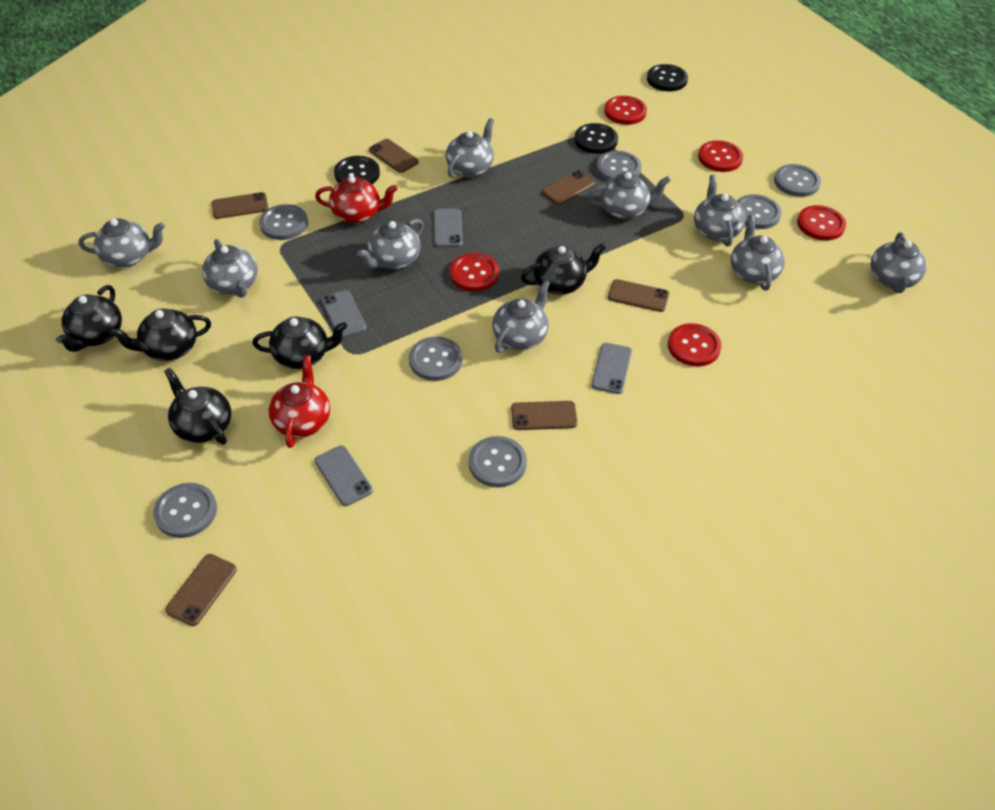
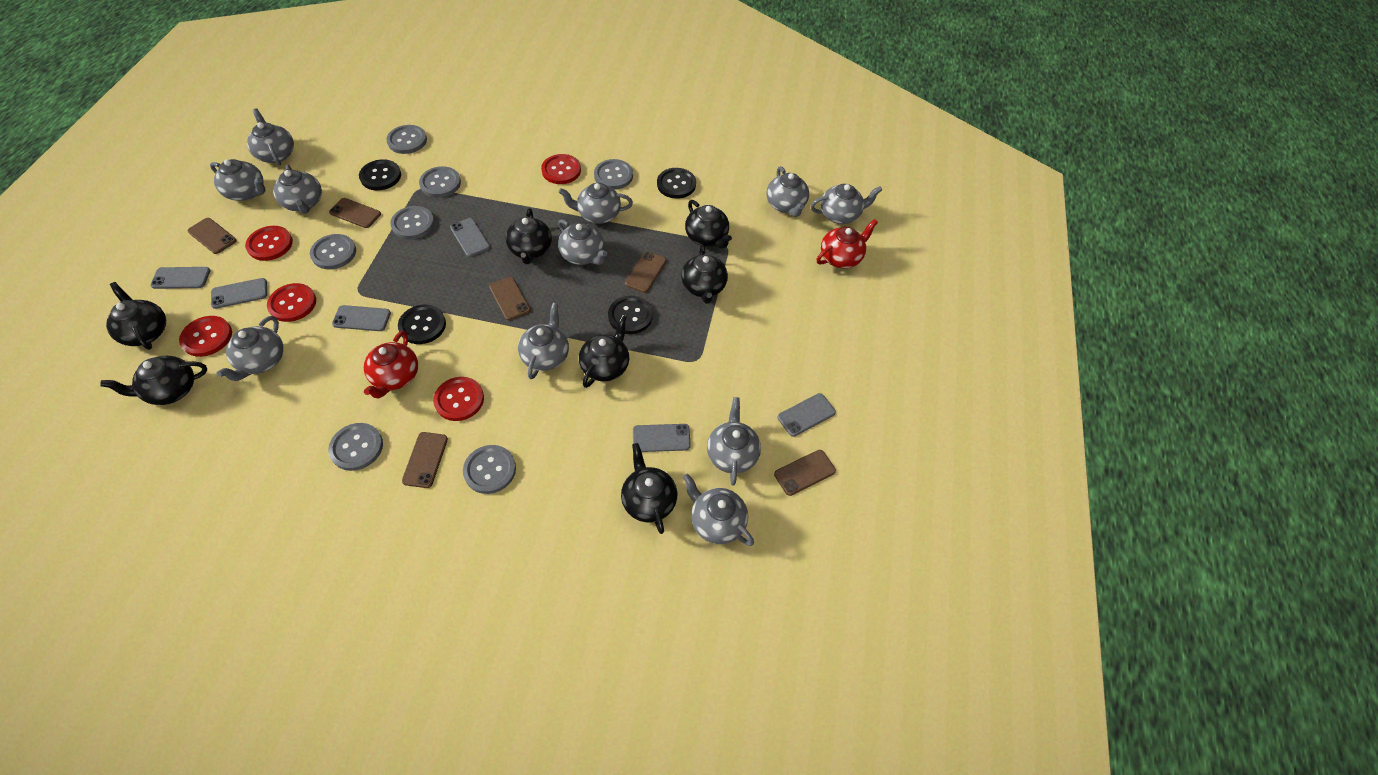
black button: 3 -> 4
black teapot: 5 -> 7
grey phone: 4 -> 6
grey teapot: 9 -> 11

